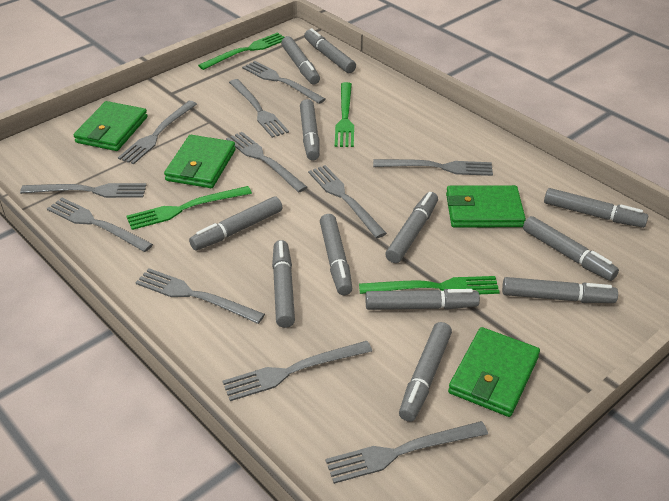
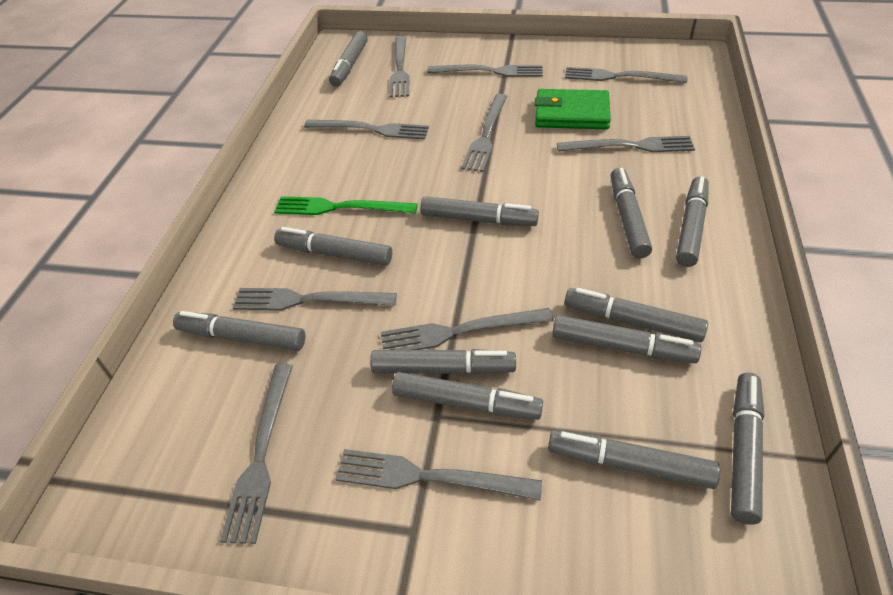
green fork: 4 -> 1
green wallet: 4 -> 1
grey fork: 11 -> 10

